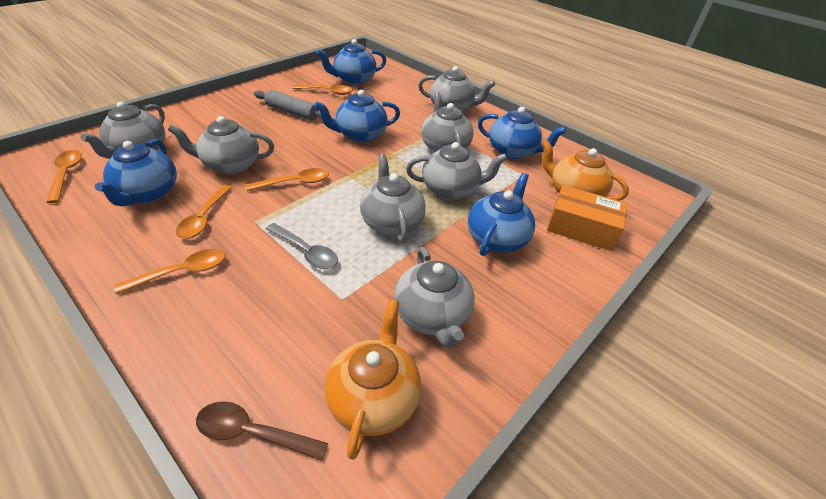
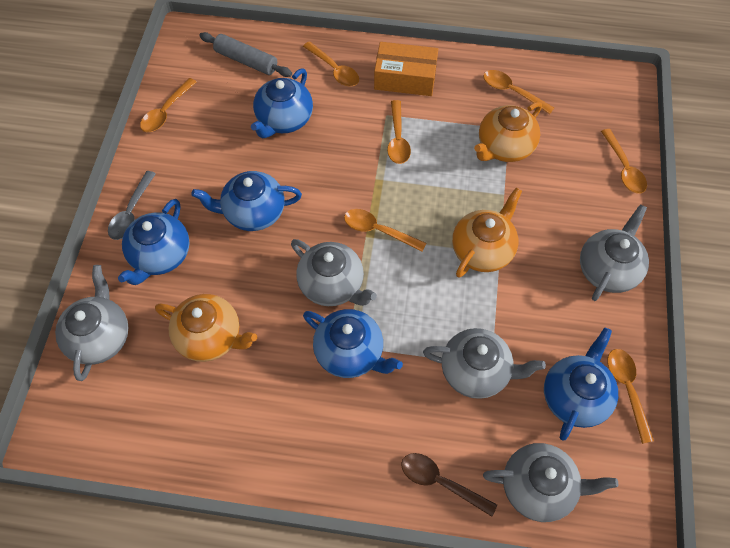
grey teapot: 7 -> 5
orange spoon: 5 -> 7
orange teapot: 2 -> 3

